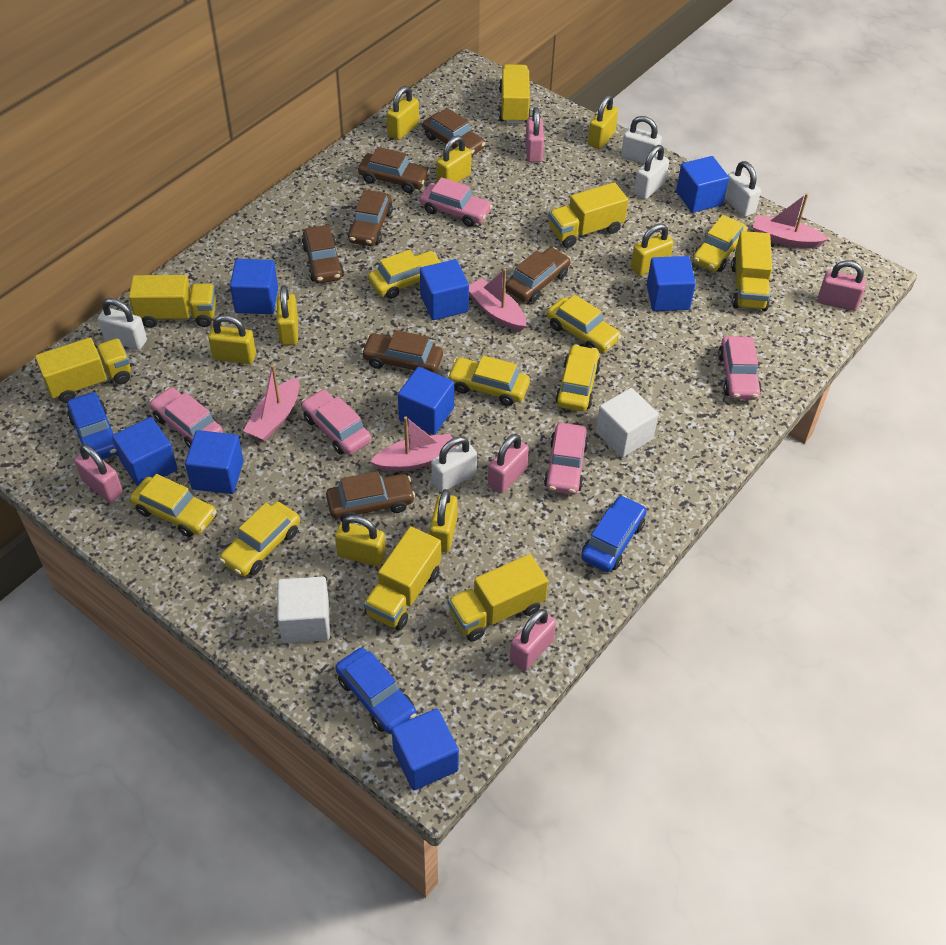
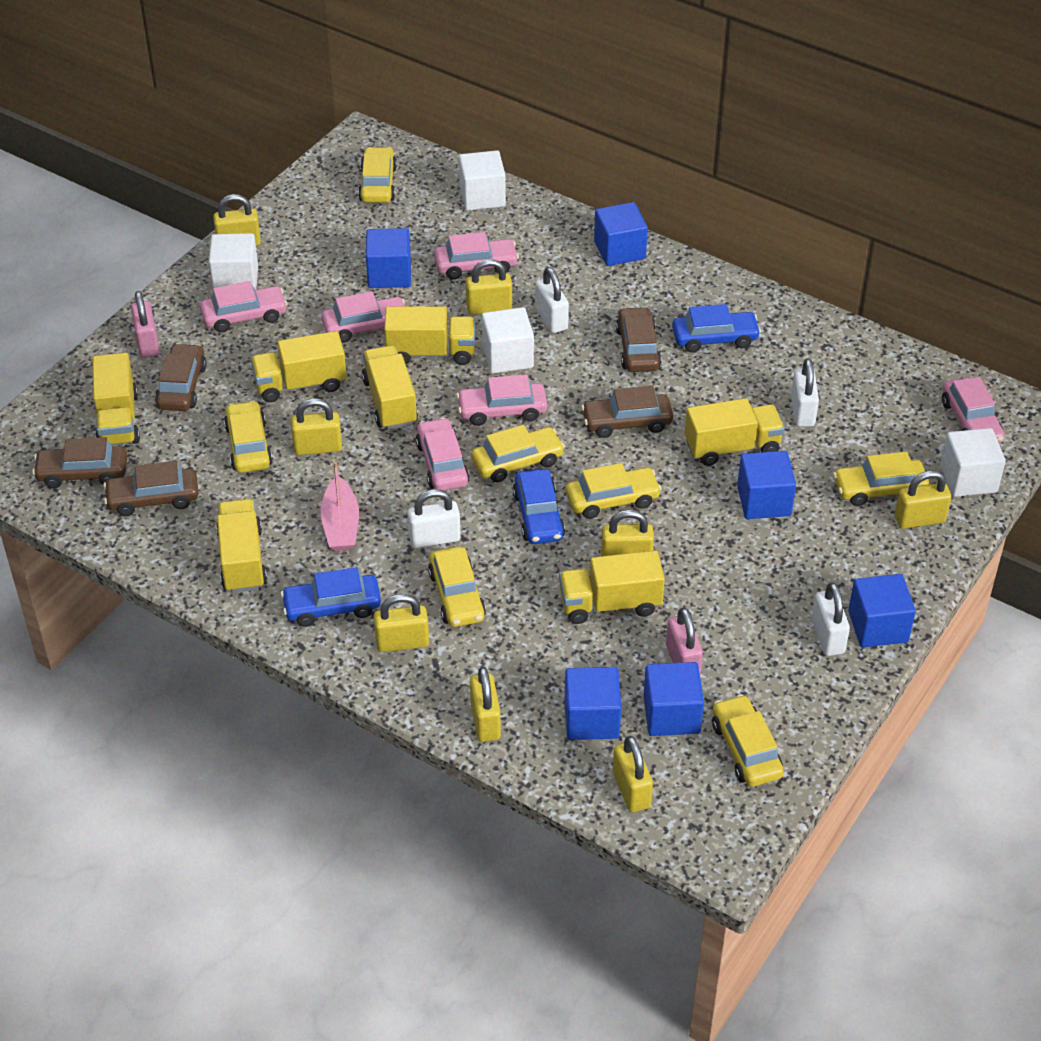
blue cube: 8 -> 6
brown car: 7 -> 5
pink boat: 4 -> 1
pink car: 5 -> 6
pink padlock: 5 -> 2
white cube: 2 -> 4
white padlock: 5 -> 4

